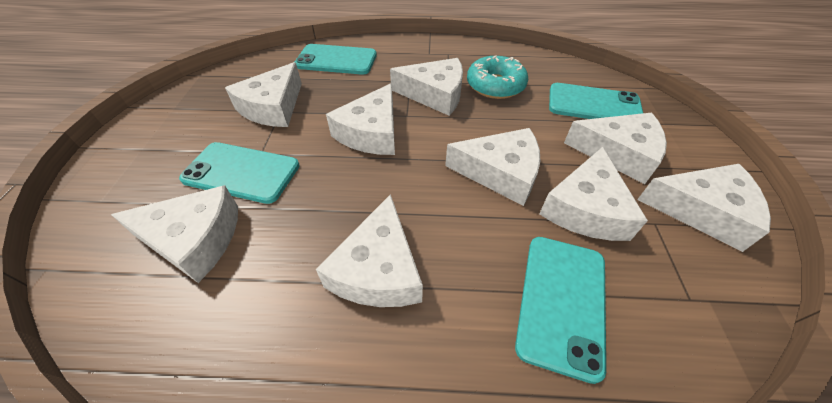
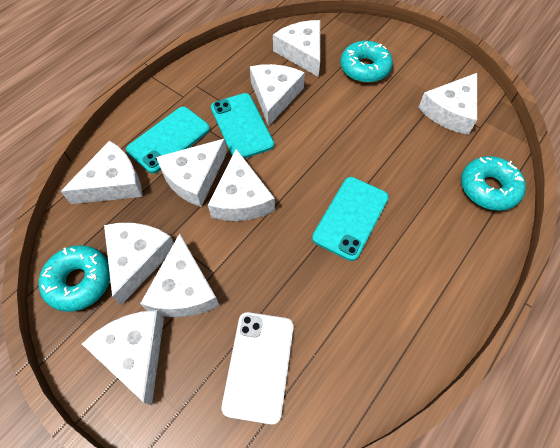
turquoise donut: 1 -> 3
turquoise phone: 4 -> 3
white phone: 0 -> 1

